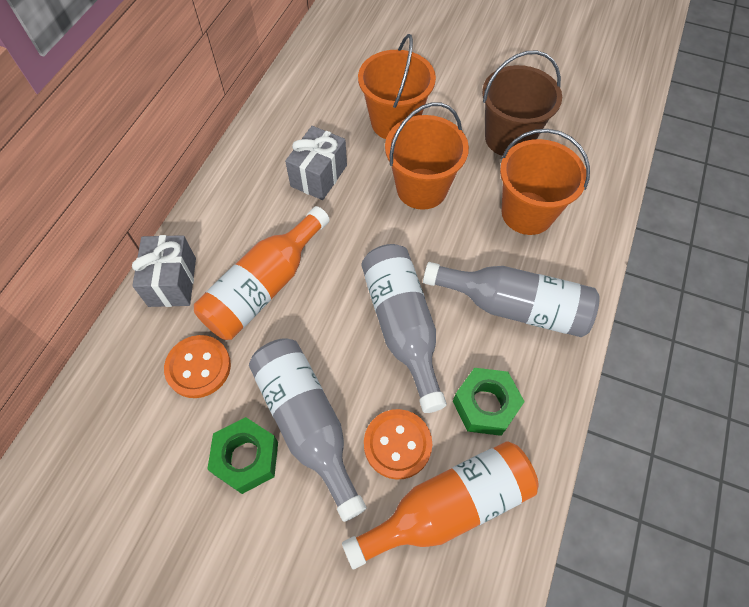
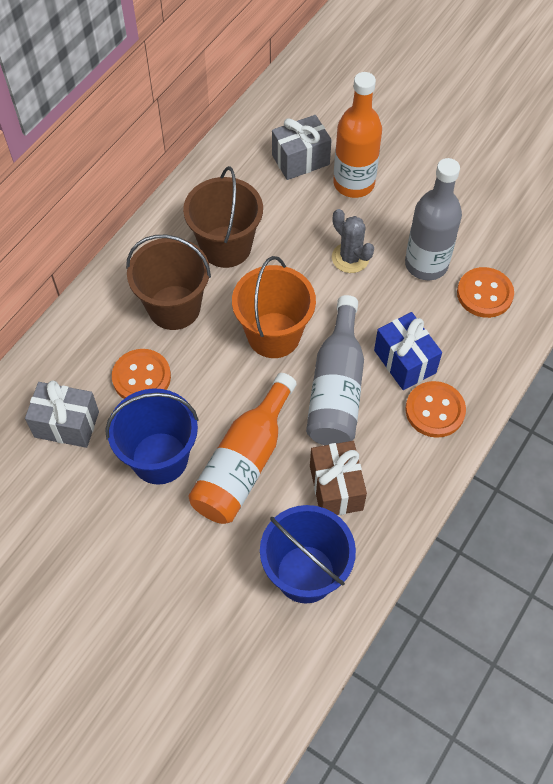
blue bucket: 0 -> 2
blue gift: 0 -> 1
brown bucket: 1 -> 2
brown gift: 0 -> 1
green nut: 2 -> 0
grey bottle: 3 -> 2
grey cactus: 0 -> 1
orange bucket: 3 -> 1
orange button: 2 -> 3

